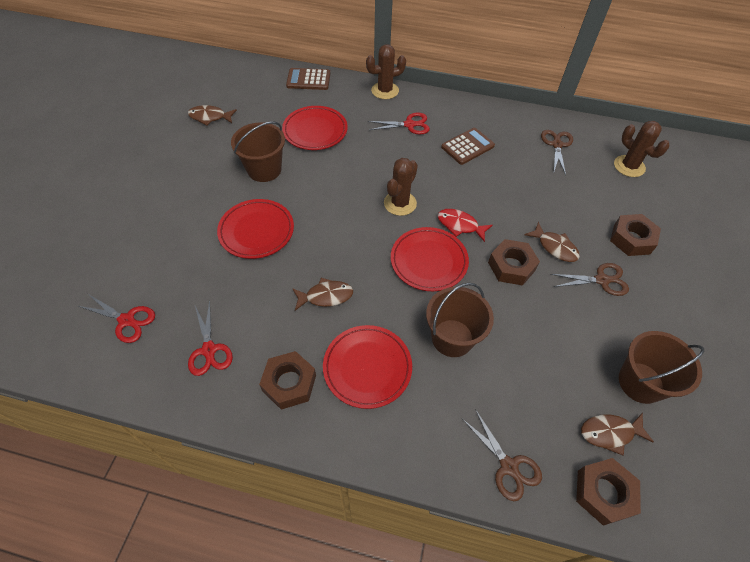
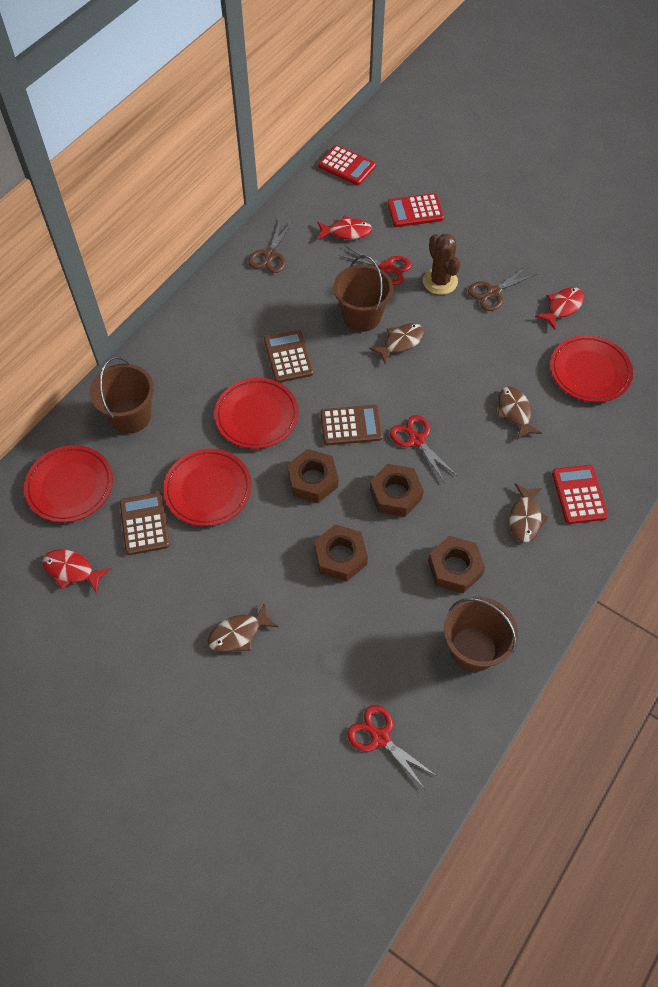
brown cactus: 3 -> 1
brown calculator: 2 -> 3
brown scissors: 3 -> 2
red calculator: 0 -> 3
red fish: 1 -> 3

